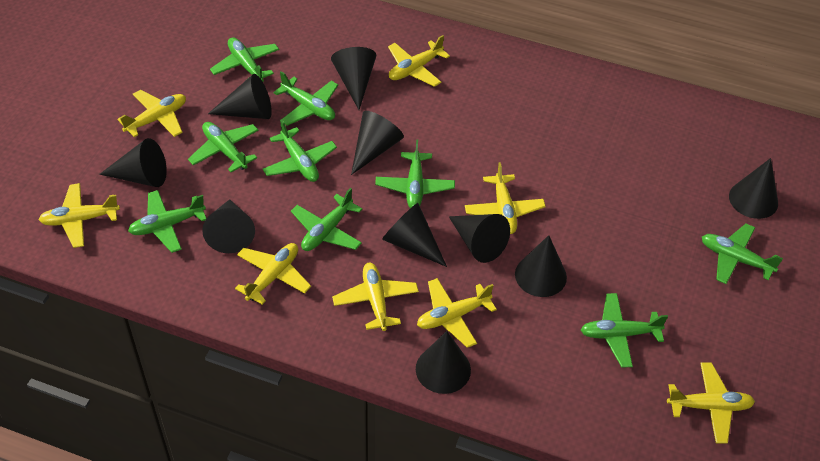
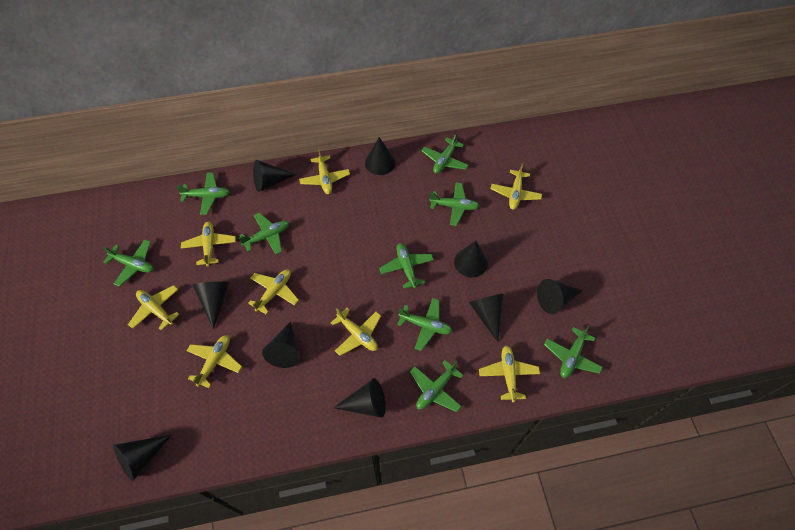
black cone: 10 -> 9

